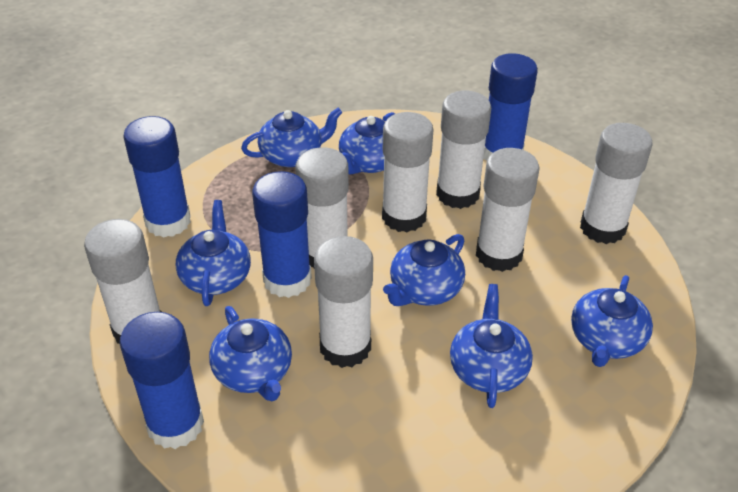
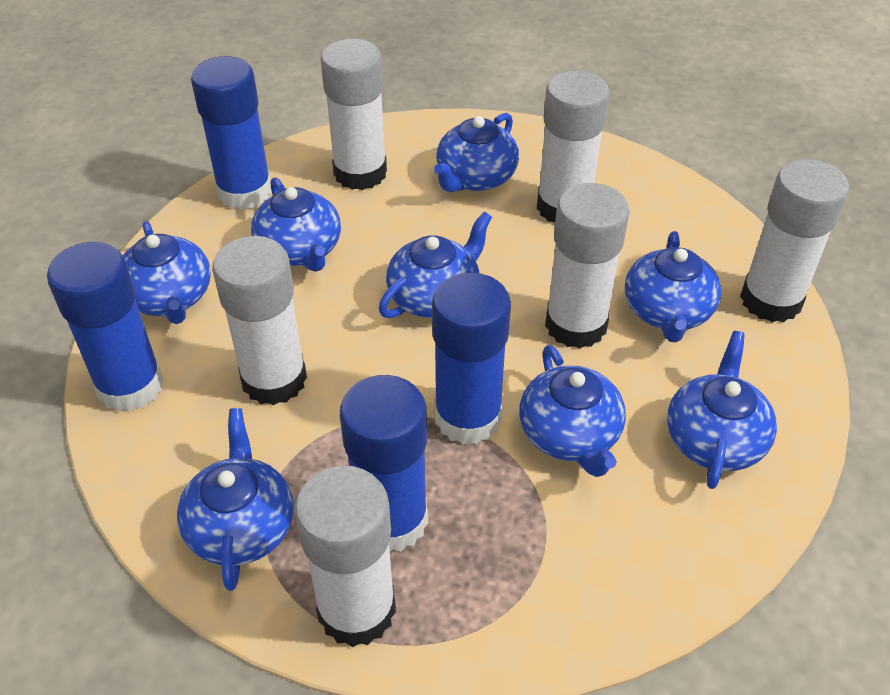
blue teapot: 7 -> 8
white glue stick: 7 -> 6

